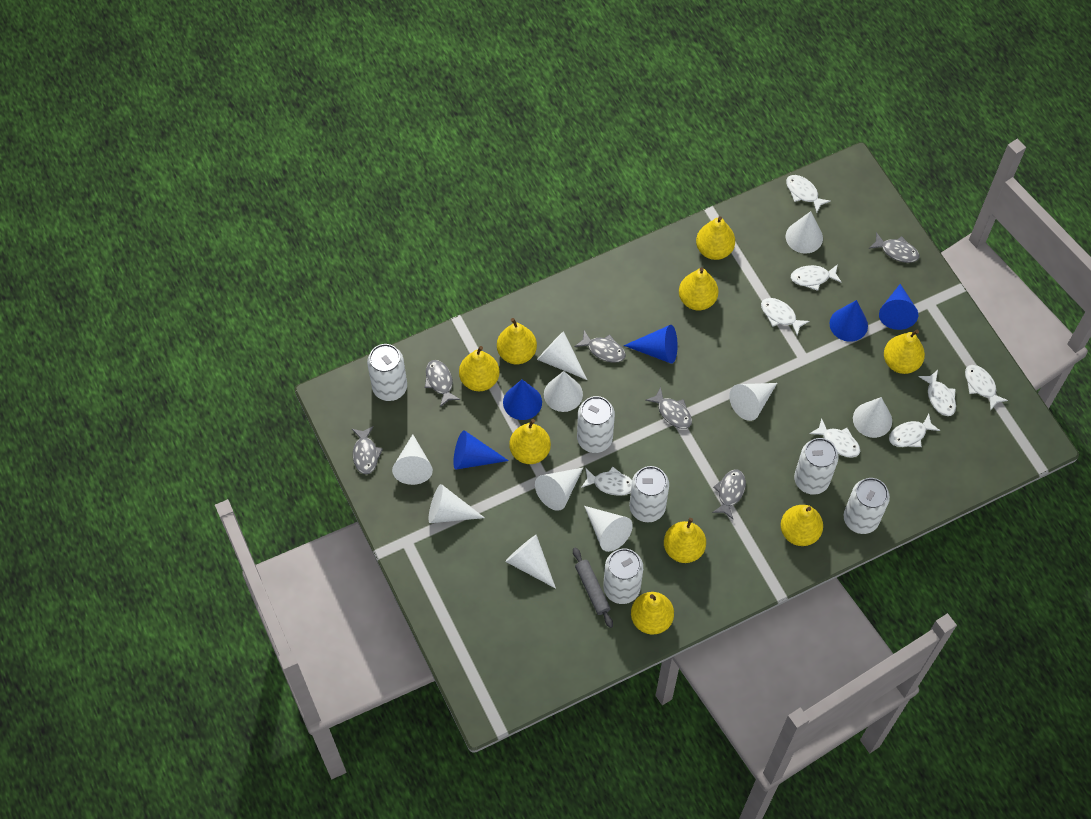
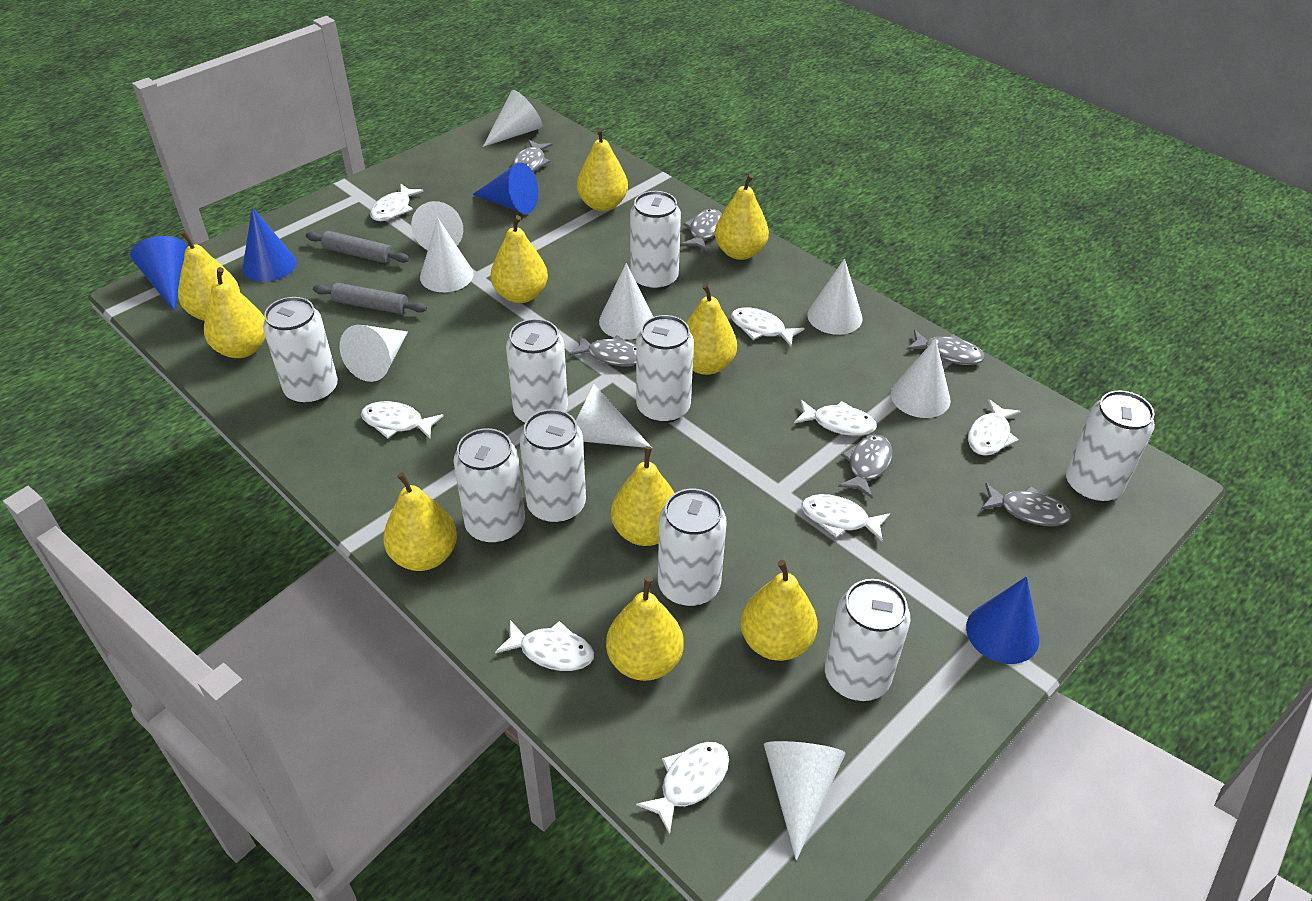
blue cone: 5 -> 4
grey rolling pin: 1 -> 2
white can: 6 -> 9
white cone: 10 -> 9
yellow pear: 9 -> 10

